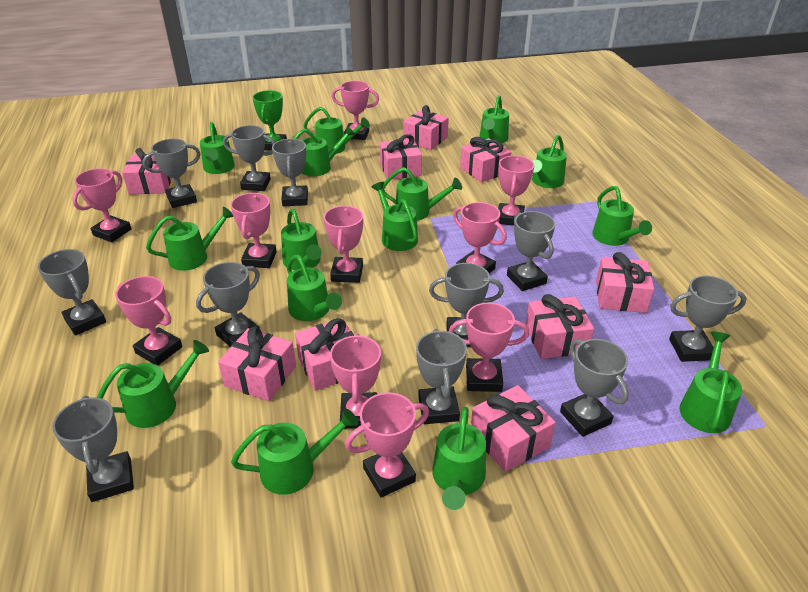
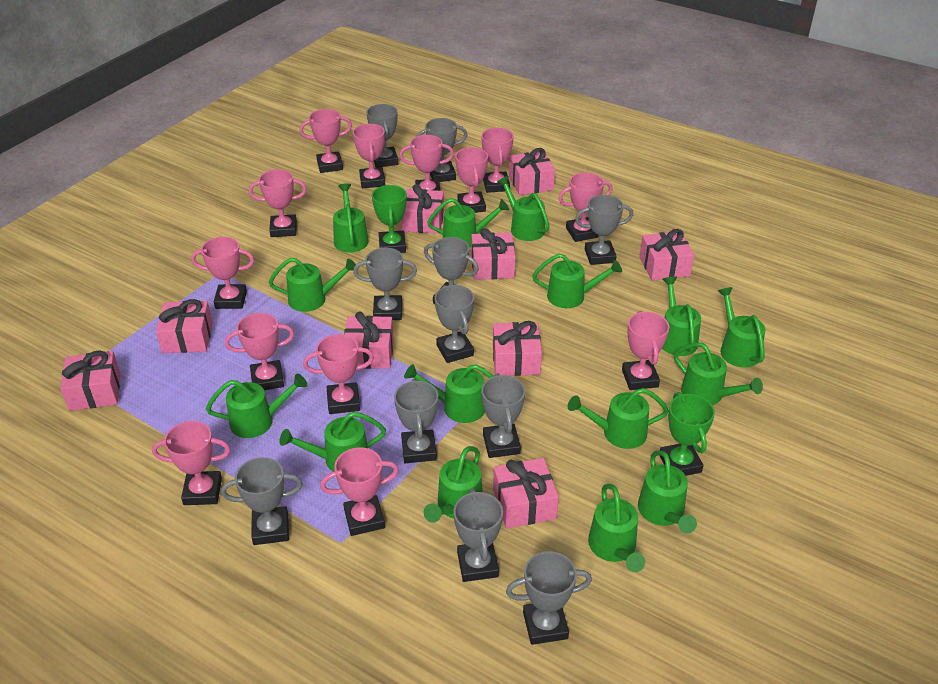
green trophy: 1 -> 2
pink trophy: 10 -> 13

